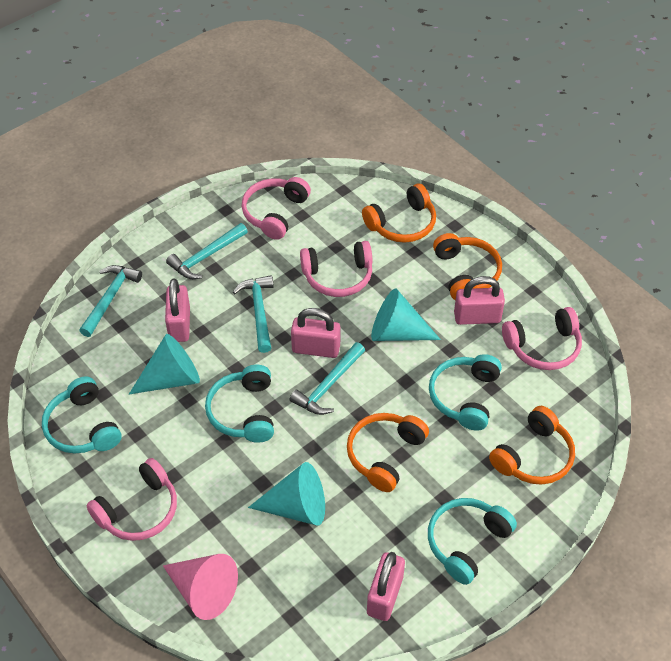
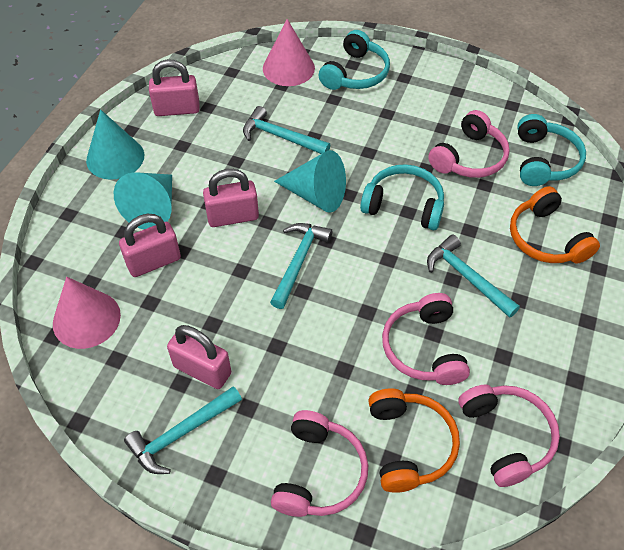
orange headphones: 4 -> 2
pink cone: 1 -> 2
turquoise headphones: 4 -> 3

